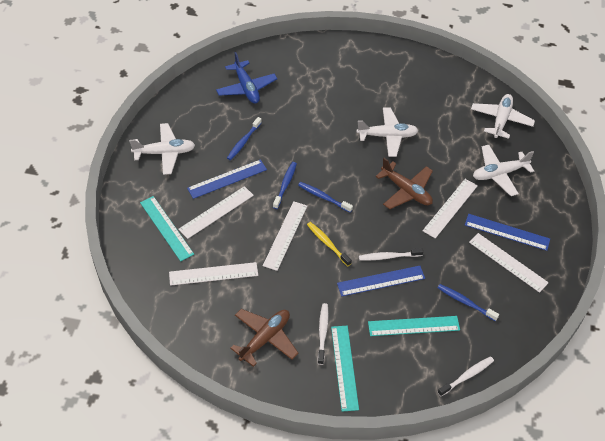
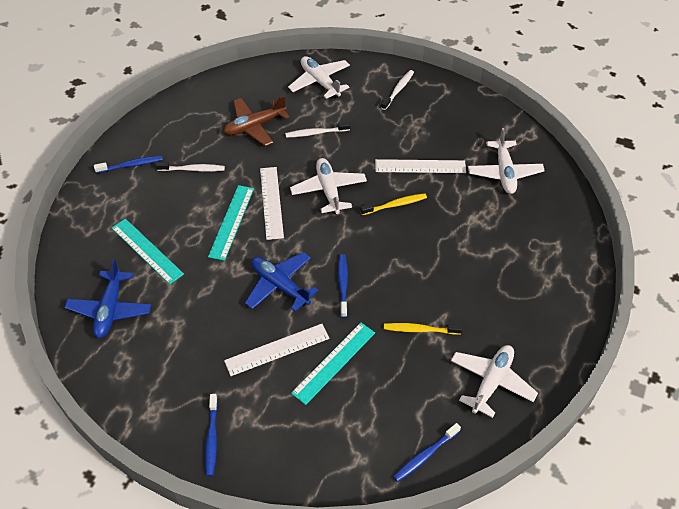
blue plane: 1 -> 2
blue ruler: 3 -> 0
brown plane: 2 -> 1
white ruler: 5 -> 3
yellow toothbrush: 1 -> 2

